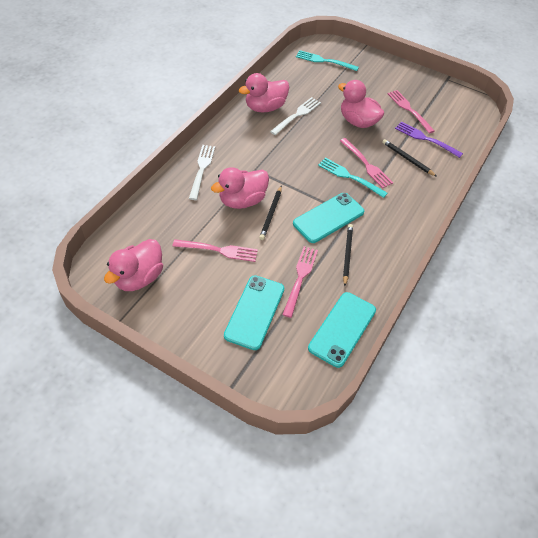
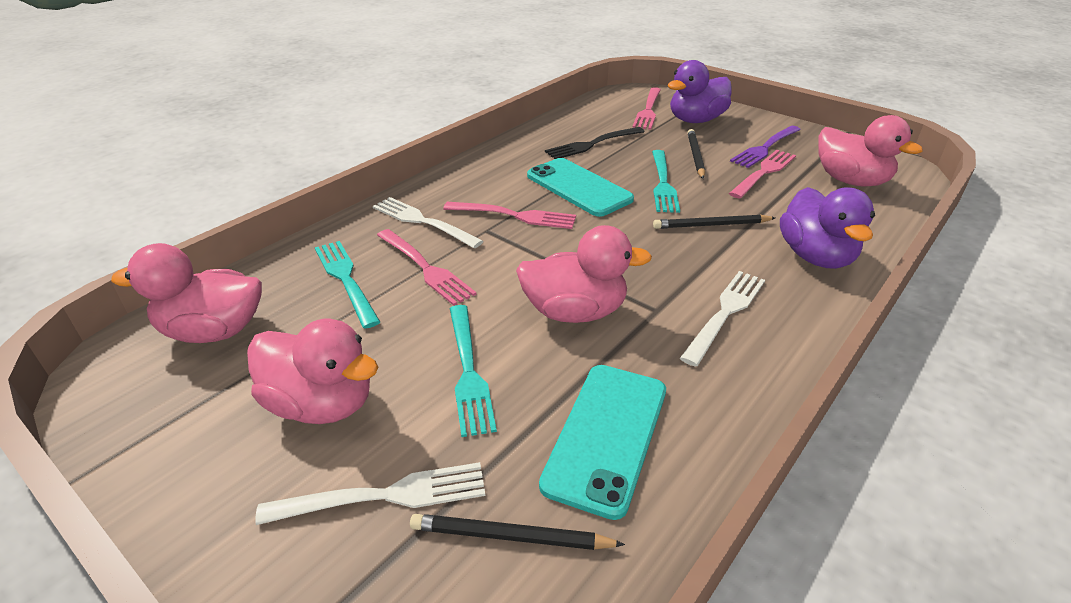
black fork: 0 -> 1
purple duck: 0 -> 2
turquoise fork: 2 -> 3
turquoise phone: 3 -> 2
white fork: 2 -> 3

